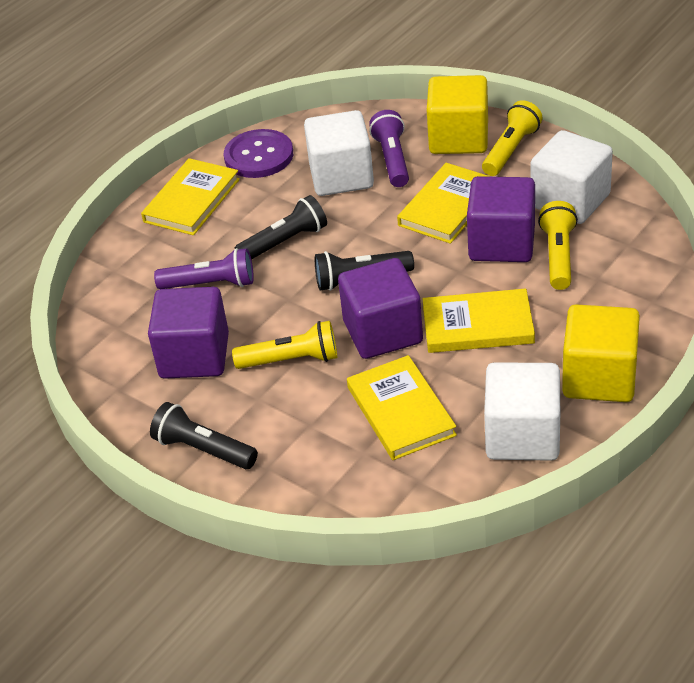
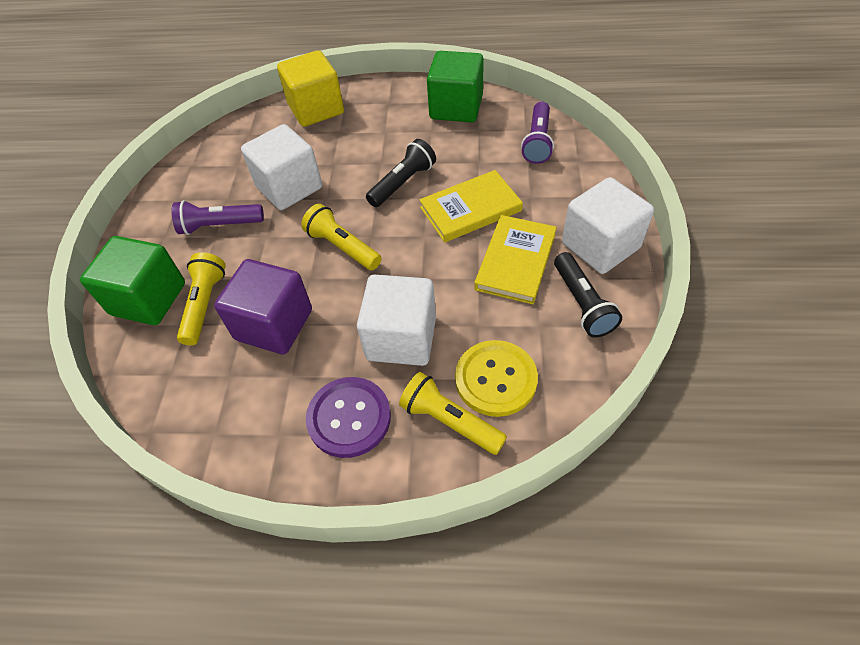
black flashlight: 3 -> 2
green cube: 0 -> 2
purple cube: 3 -> 1
yellow book: 4 -> 2
yellow button: 0 -> 1
yellow cube: 2 -> 1

